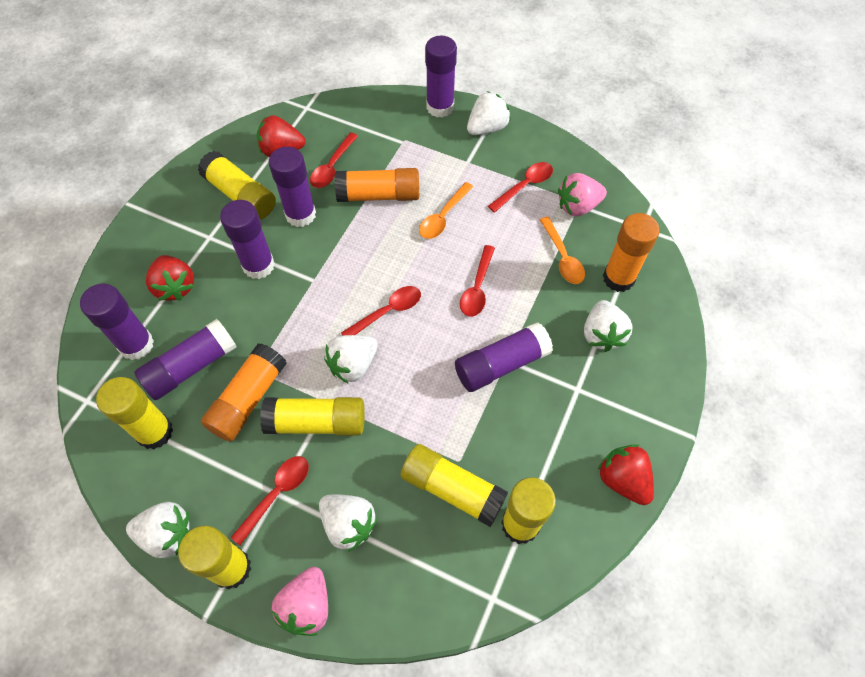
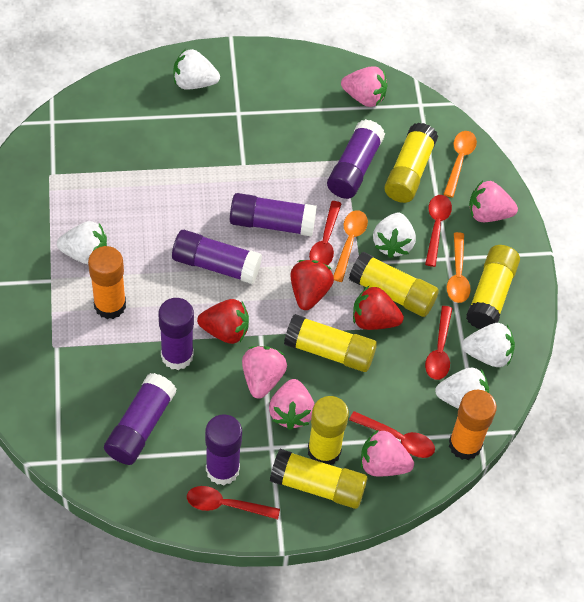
orange glue stick: 3 -> 2
orange spoon: 2 -> 3
pink strawberry: 2 -> 5

